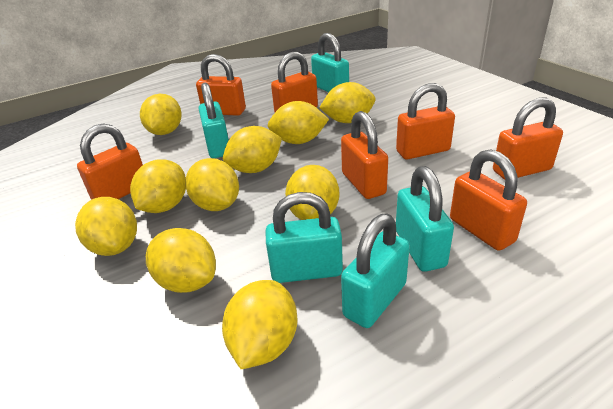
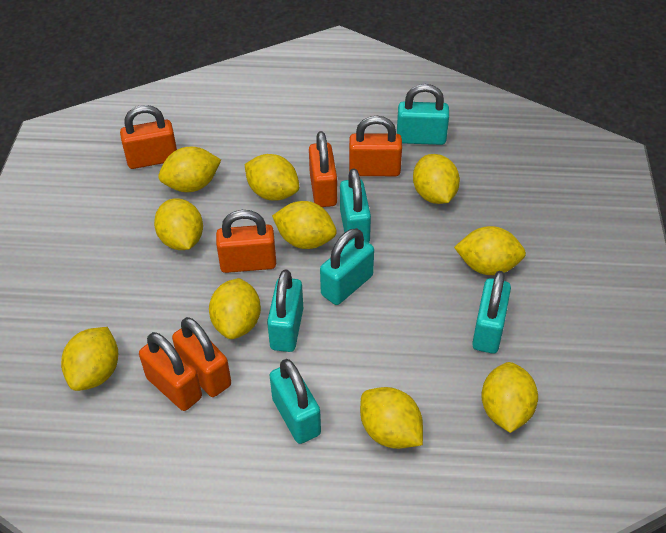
orange padlock: 7 -> 6
turquoise padlock: 5 -> 6

